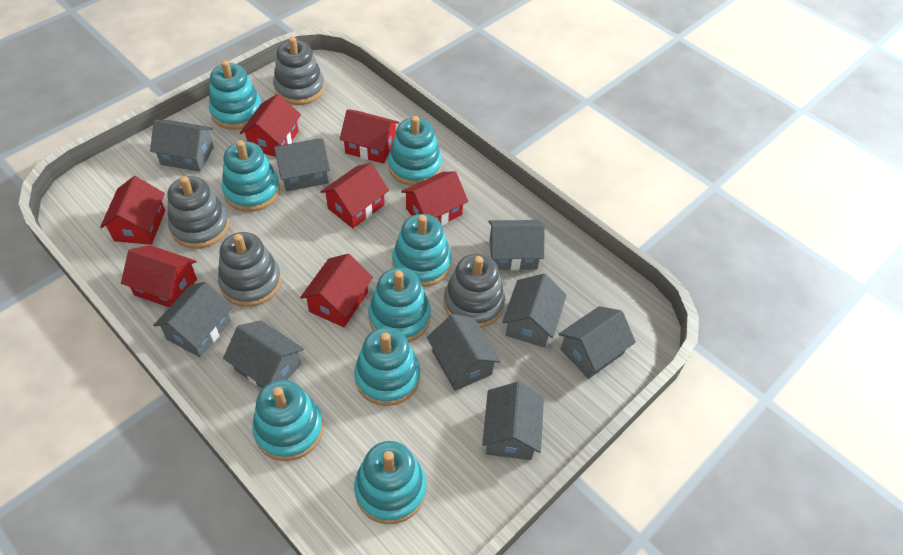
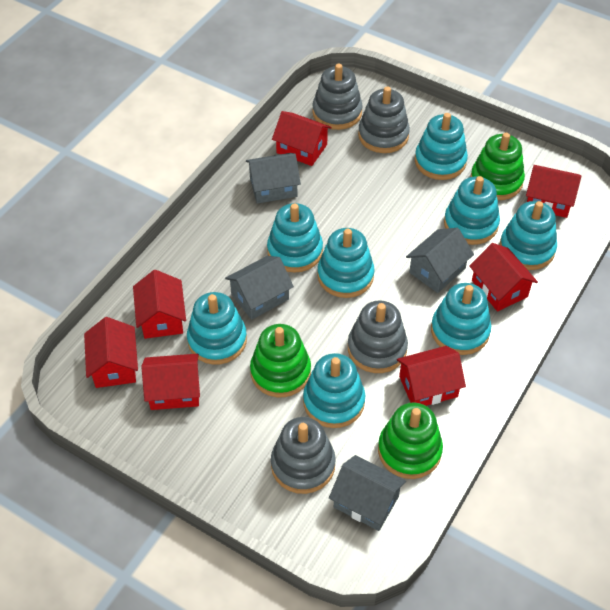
green stacking toy: 0 -> 3
grey house: 9 -> 4

